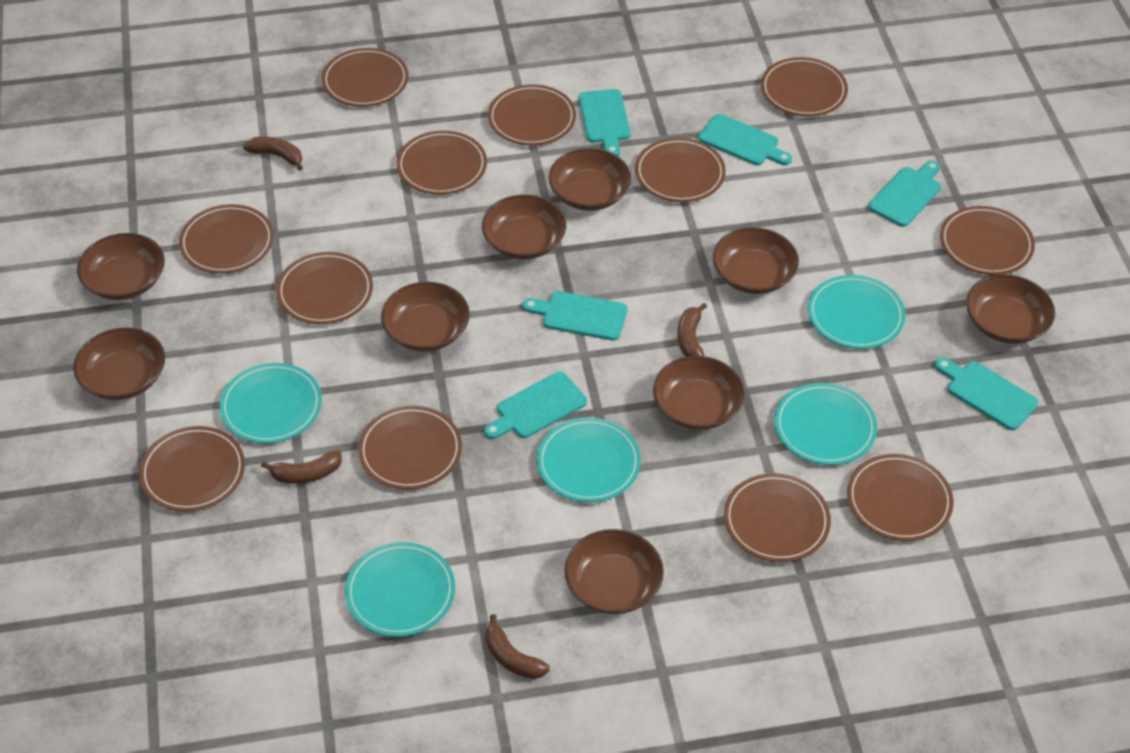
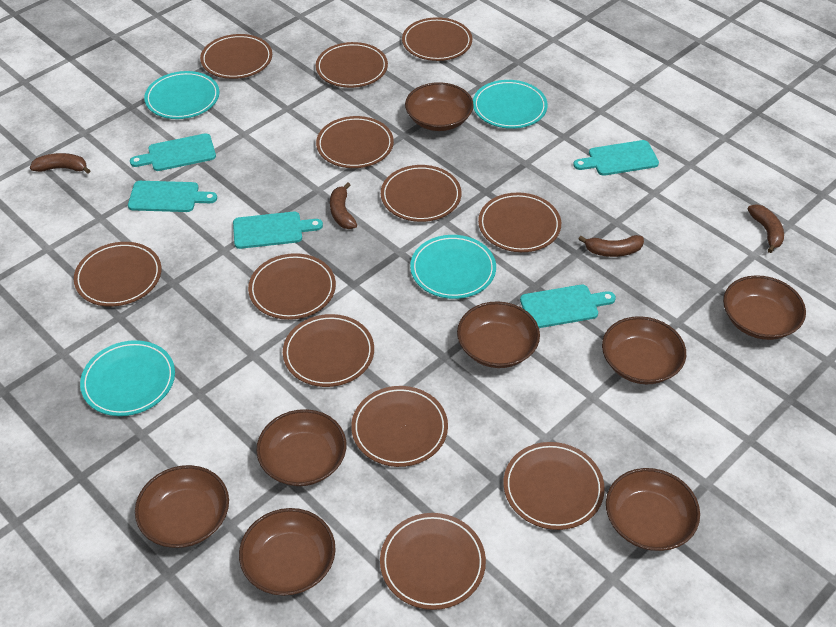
brown bowl: 9 -> 8
turquoise cutting board: 6 -> 5
turquoise plate: 5 -> 4

